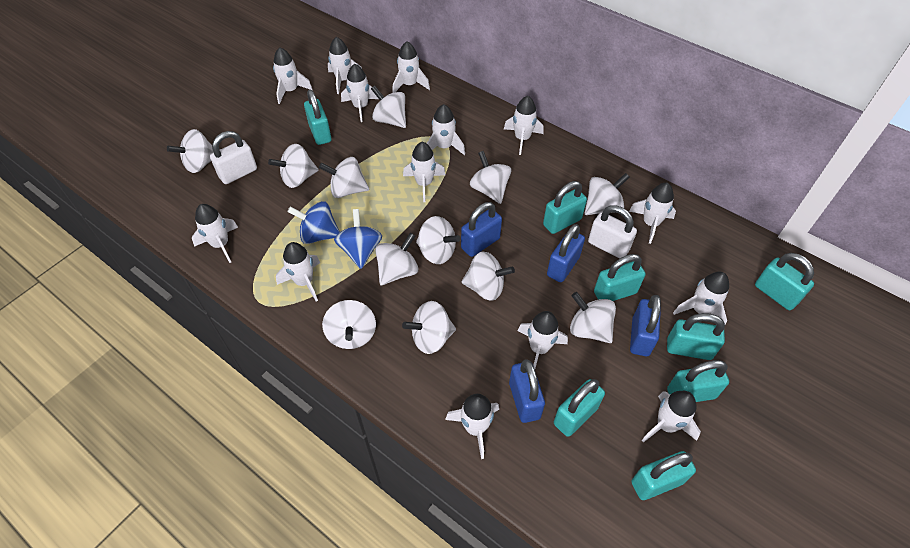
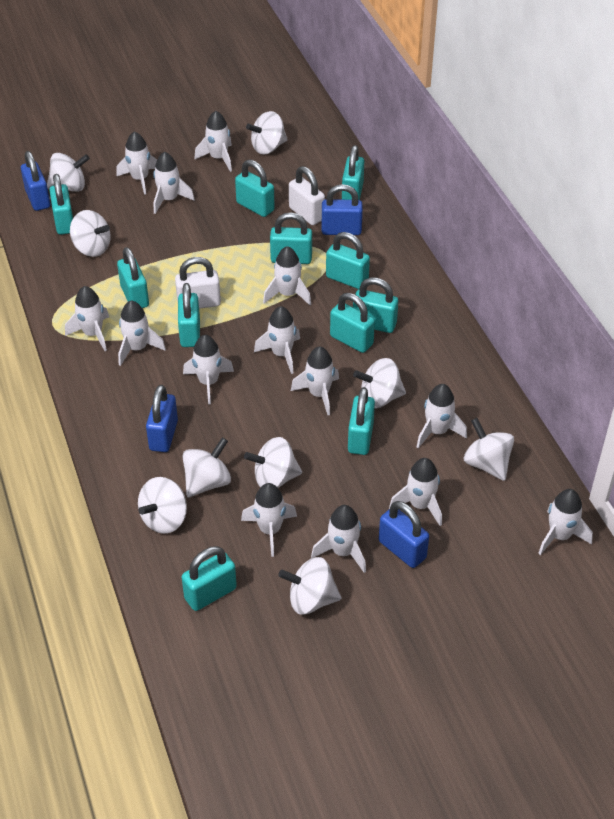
blue spinning top: 2 -> 0
turquoise padlock: 8 -> 11
white spinning top: 12 -> 9

